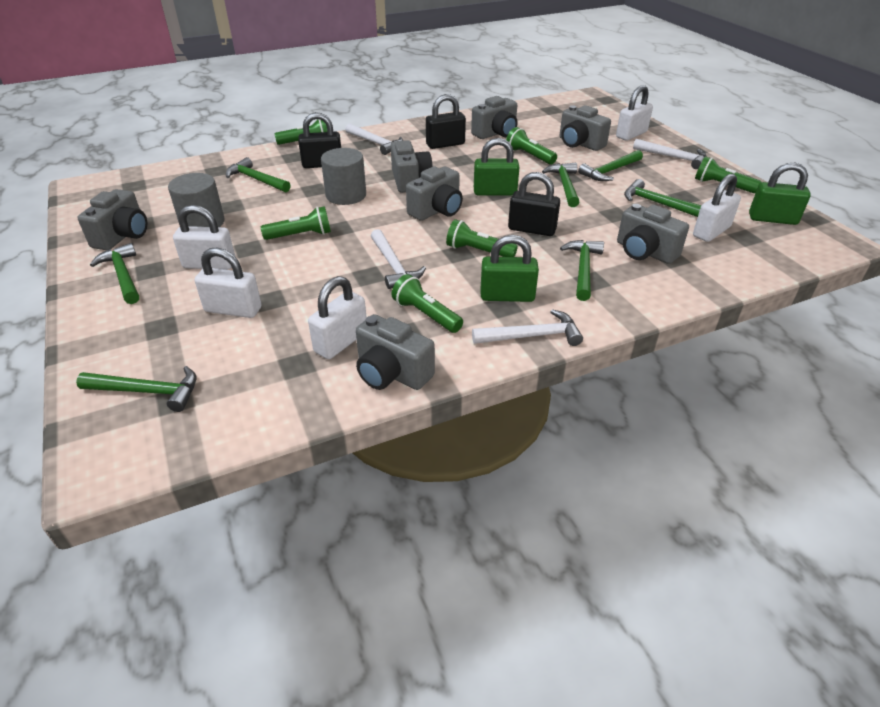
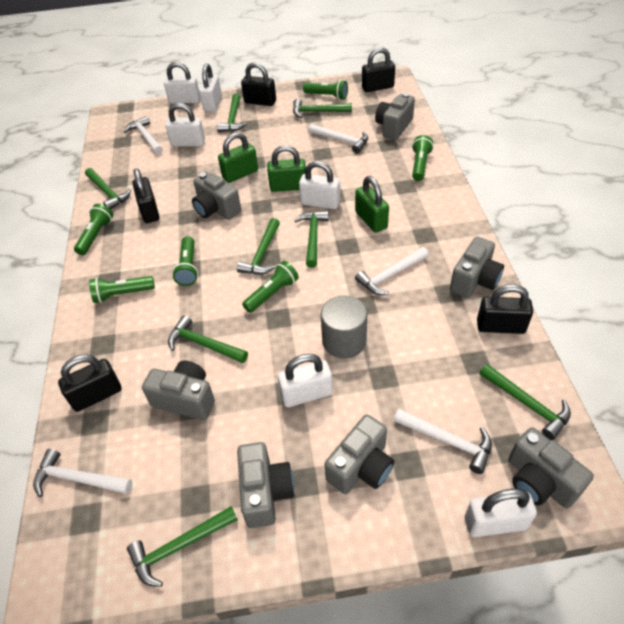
black padlock: 3 -> 5
green hammer: 7 -> 8
grey cylinder: 2 -> 1
white hammer: 4 -> 5
white padlock: 5 -> 6

